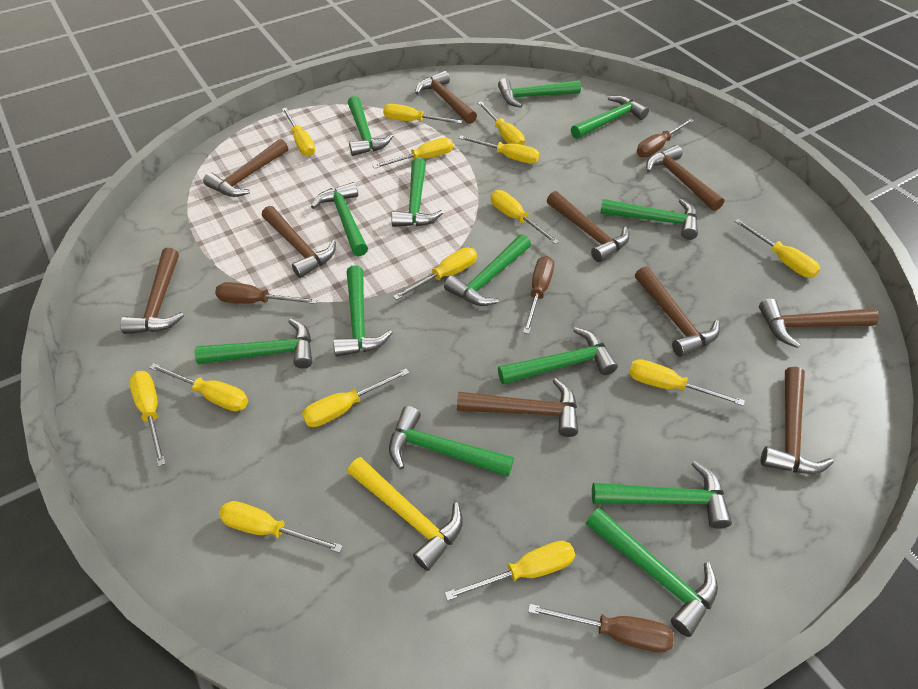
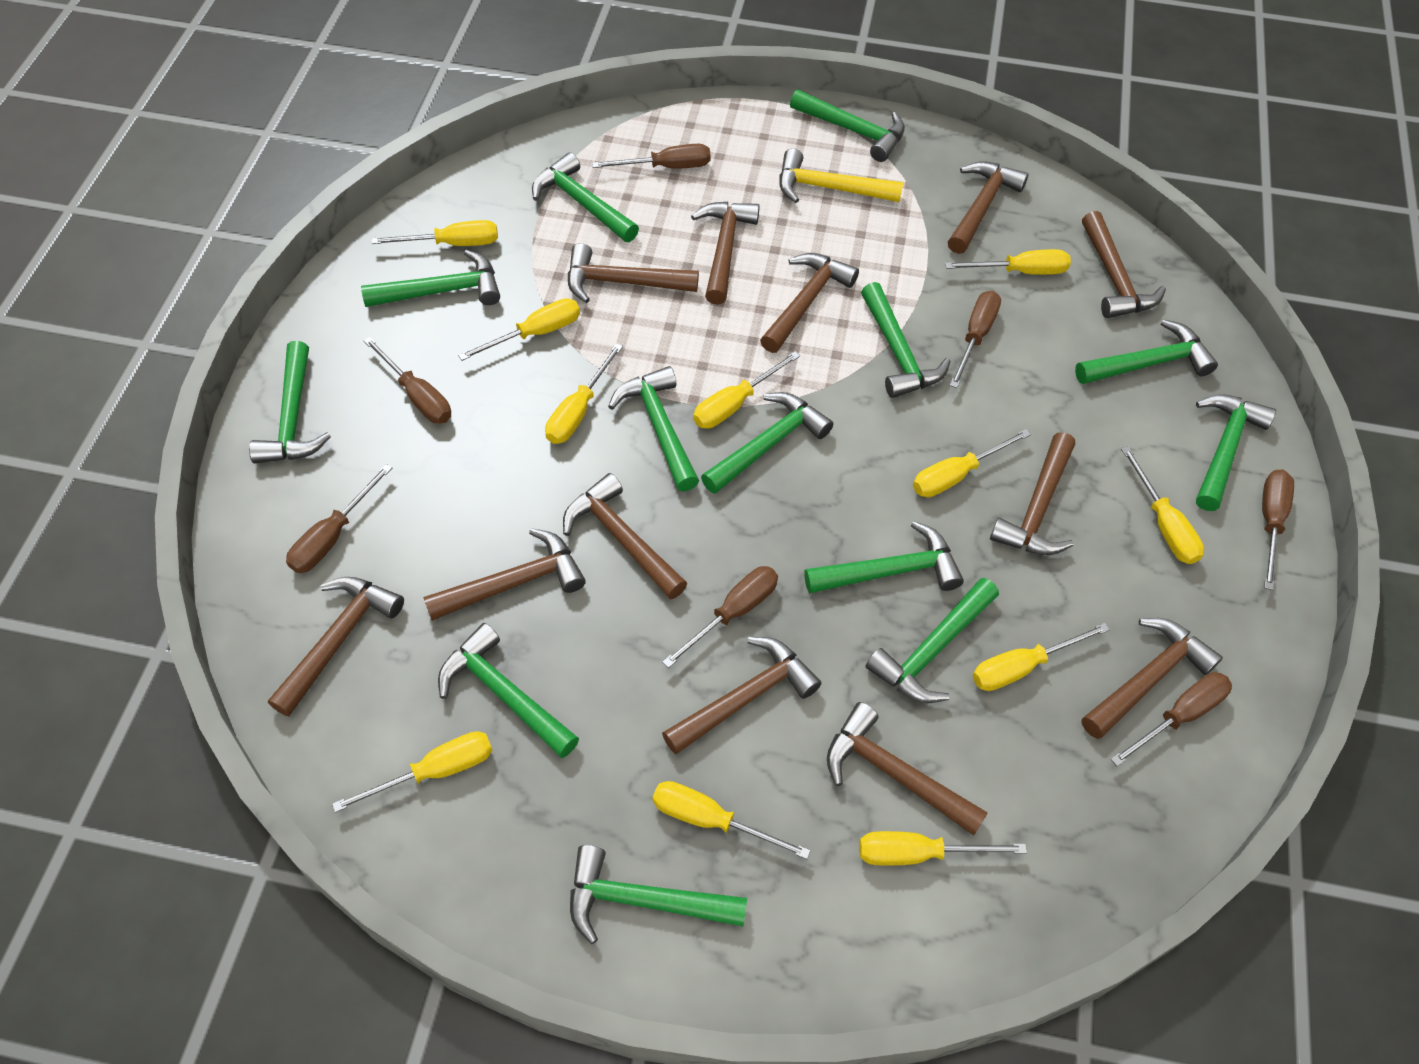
brown hammer: 10 -> 12
brown screwdriver: 4 -> 7
yellow screwdriver: 14 -> 11

